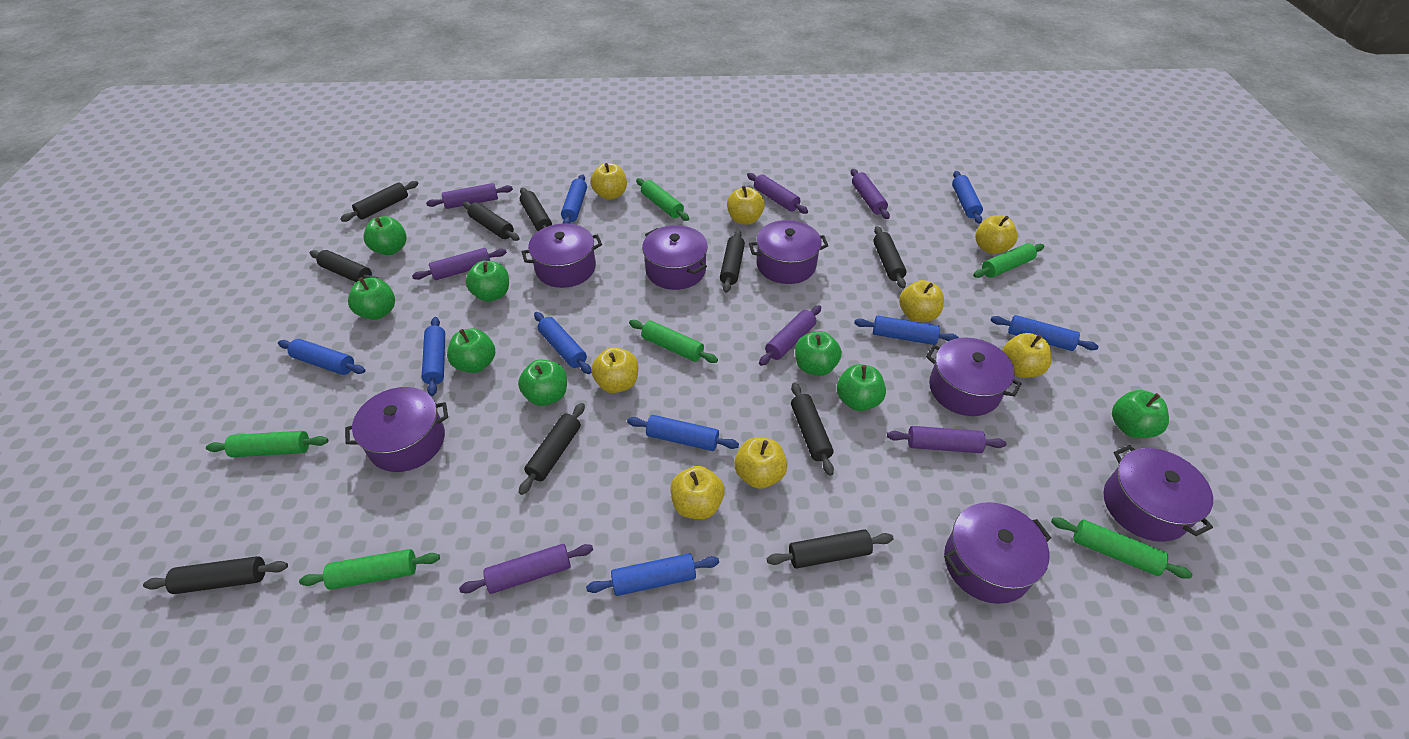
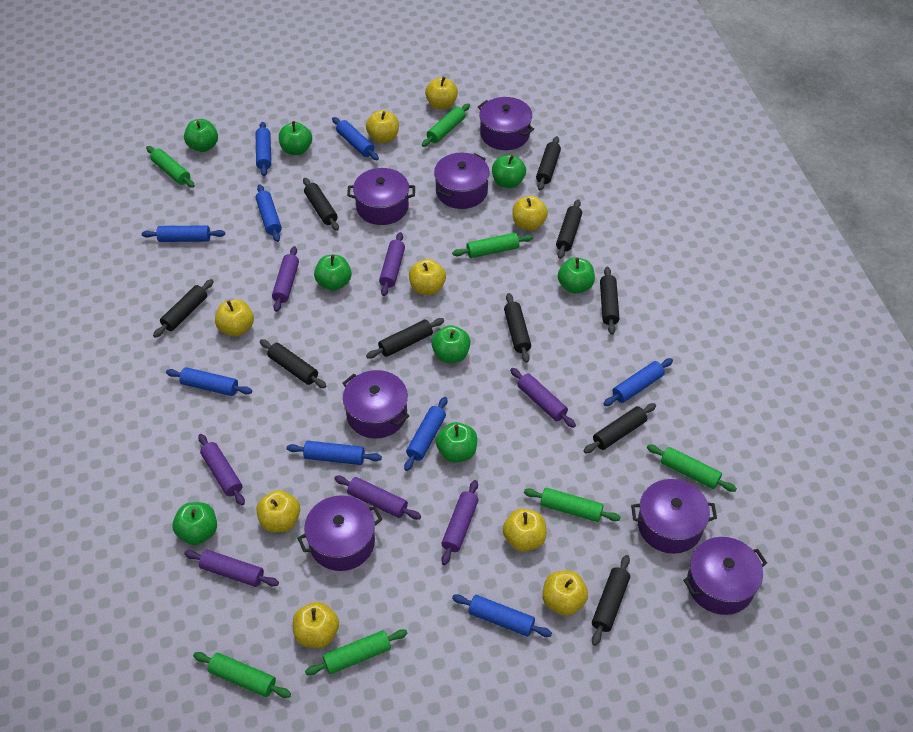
green rolling pin: 6 -> 7
yellow apple: 8 -> 9

